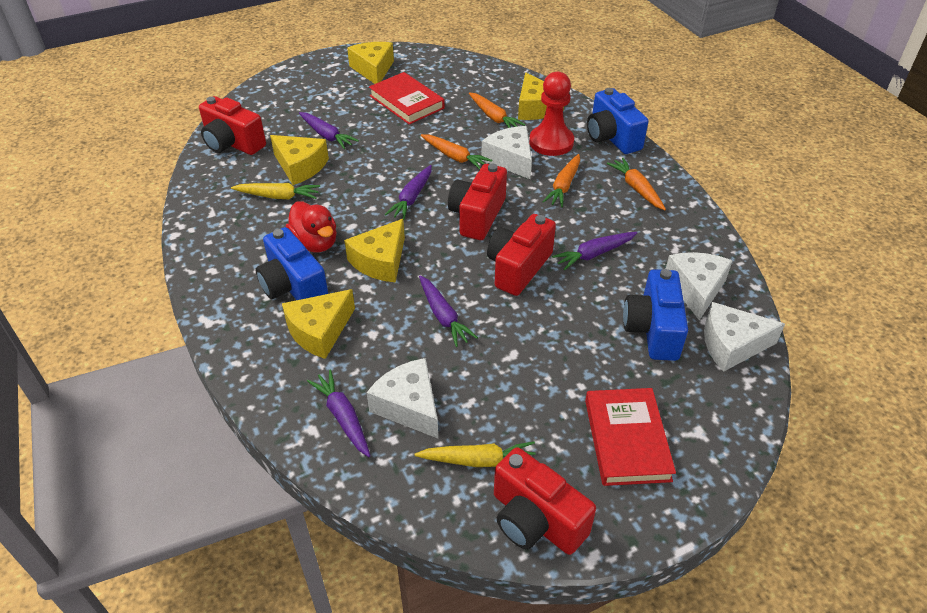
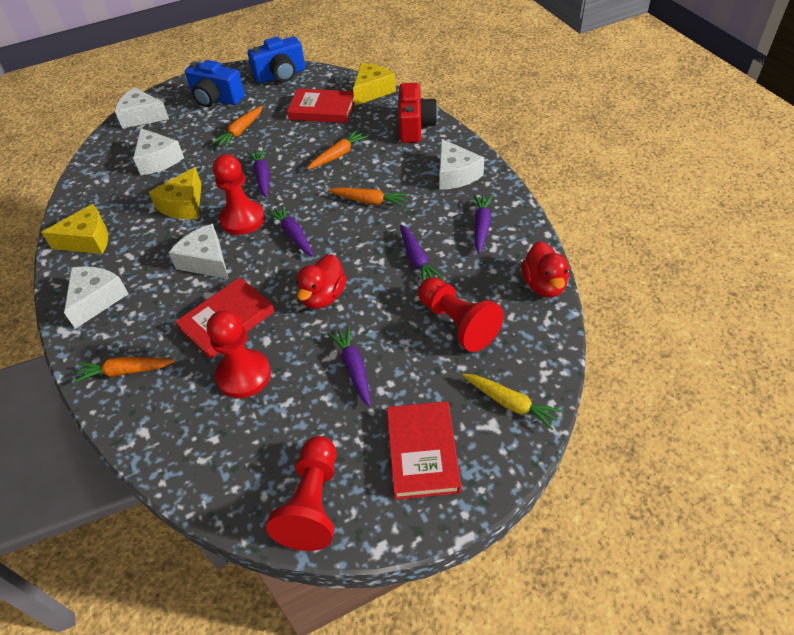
blue camera: 3 -> 2
red book: 2 -> 3
red camera: 4 -> 1
red duck: 1 -> 2
red pawn: 1 -> 4
white cheese: 4 -> 5
yellow carrot: 2 -> 1
yellow cheese: 5 -> 3

